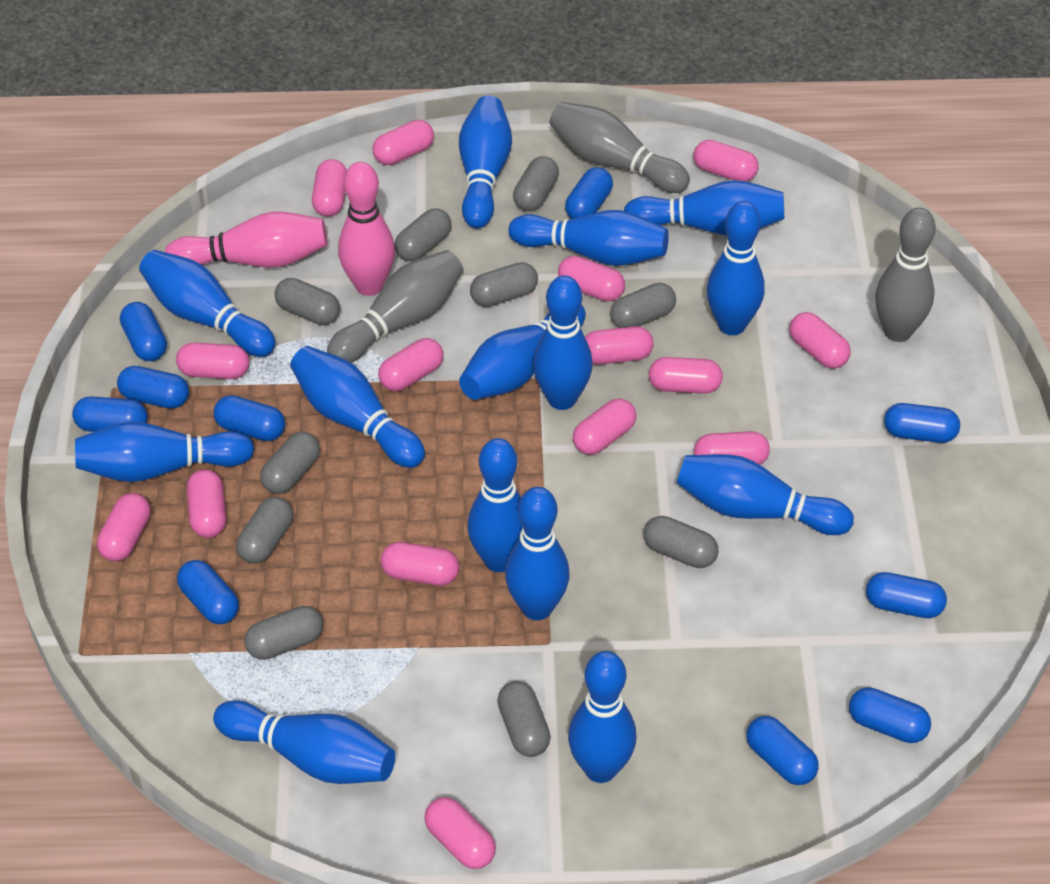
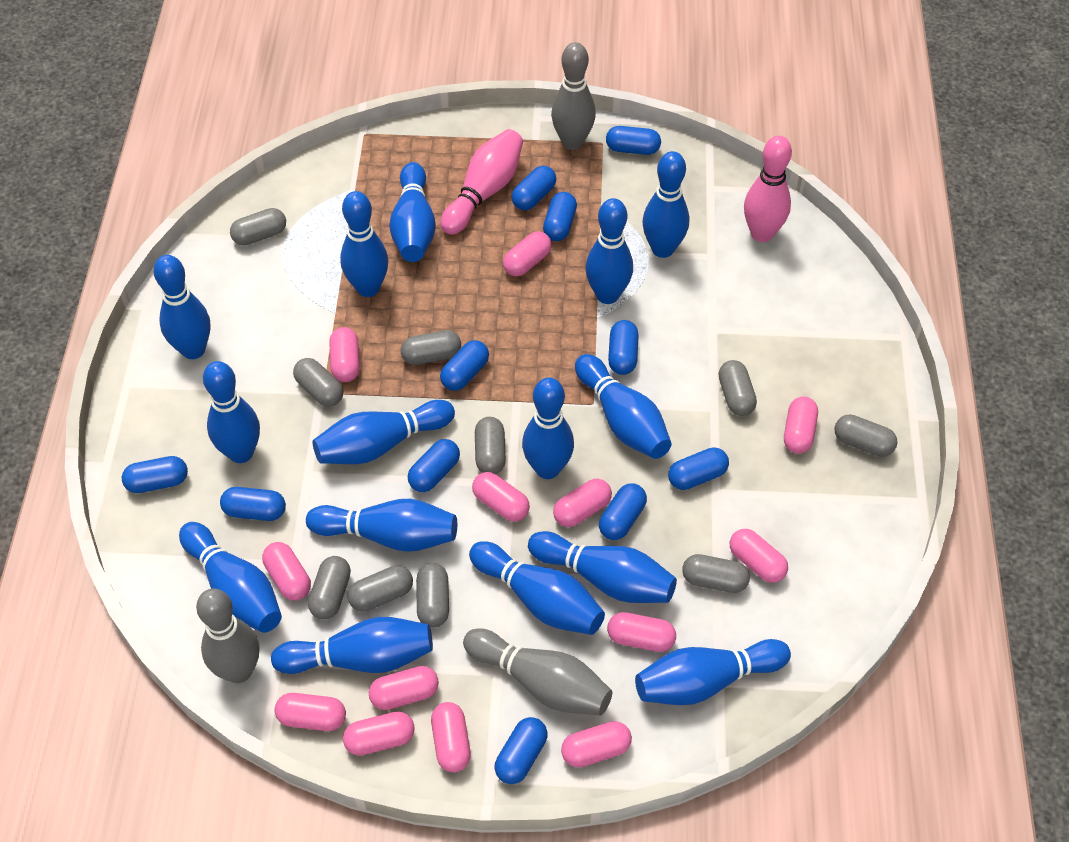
blue bowling pin: 14 -> 15
blue capsule: 10 -> 11
pink capsule: 15 -> 13

